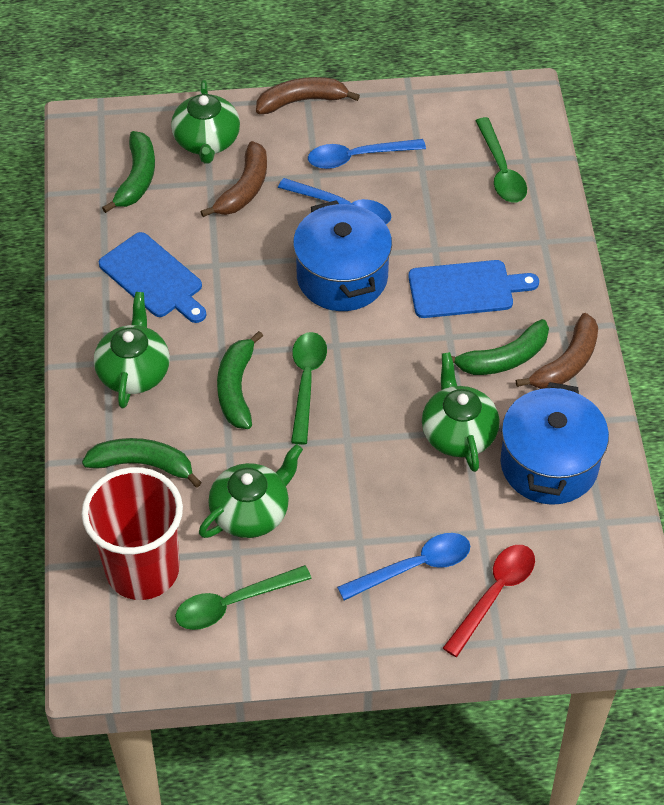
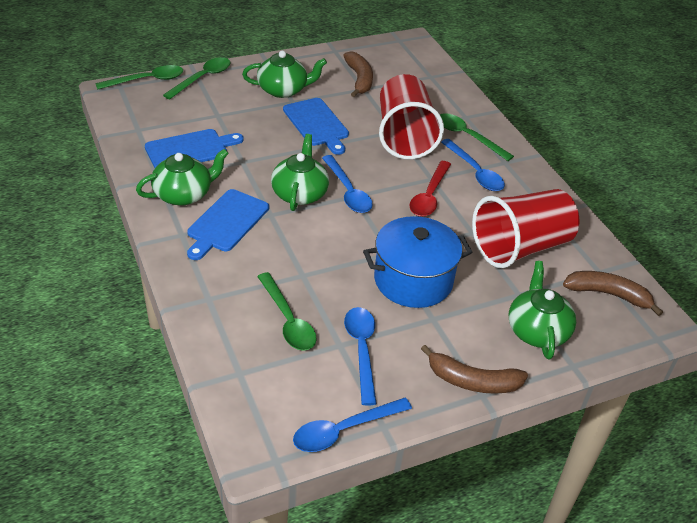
blue cutting board: 2 -> 3
blue pot: 2 -> 1
blue spoon: 3 -> 4
green banana: 4 -> 0
green spoon: 3 -> 4
red cup: 1 -> 2

